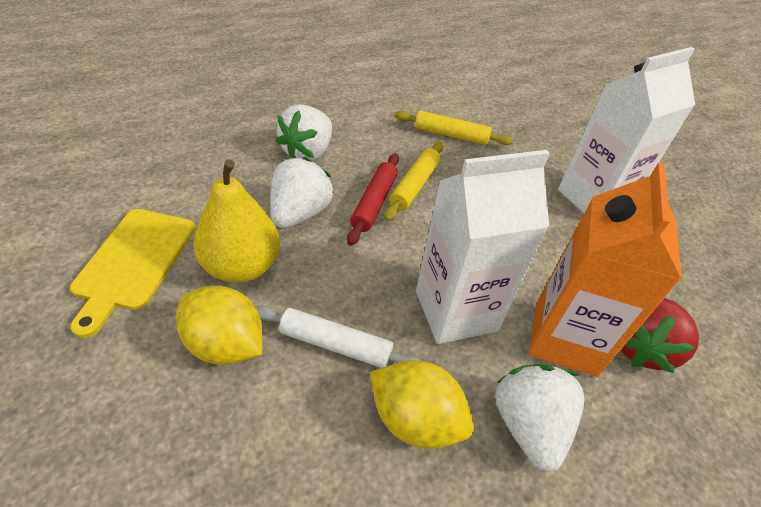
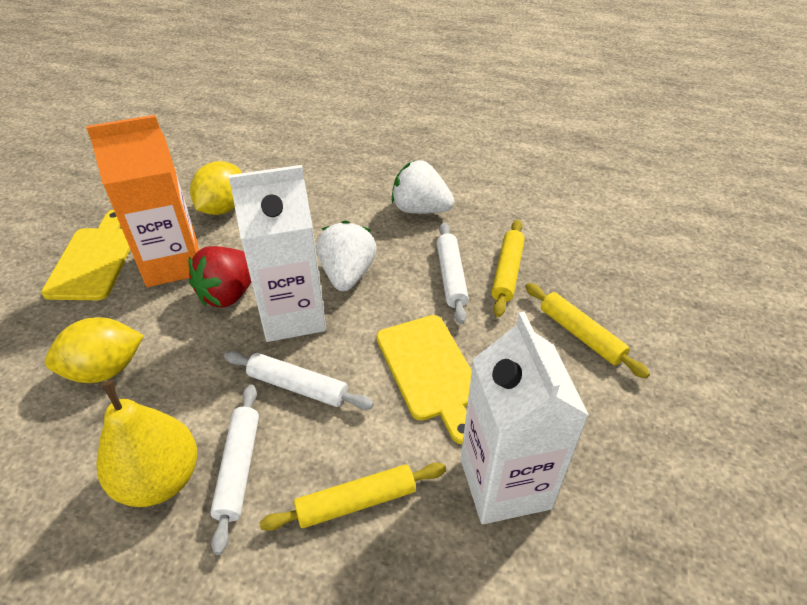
red rolling pin: 1 -> 0
white rolling pin: 1 -> 3
white strawberry: 3 -> 2
yellow cutting board: 1 -> 2
yellow rolling pin: 2 -> 3

